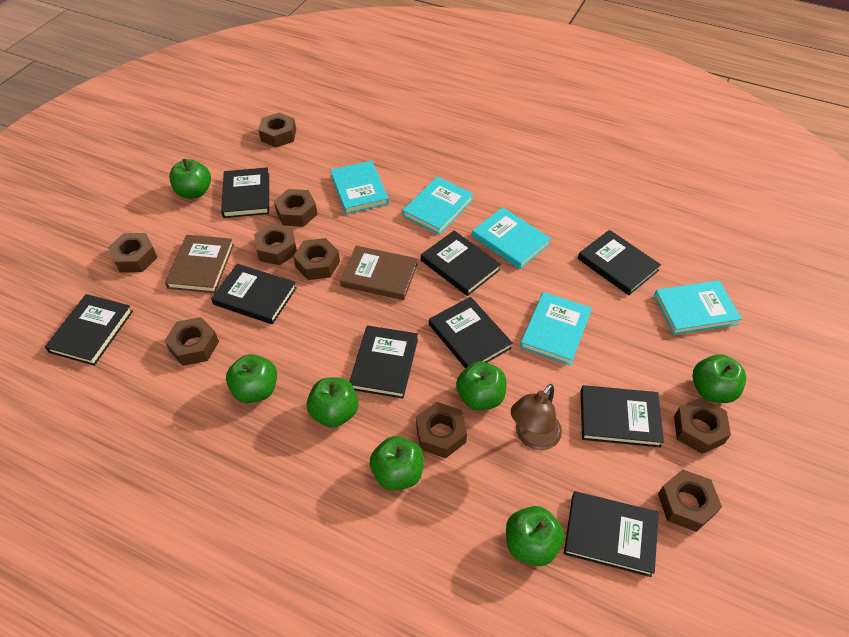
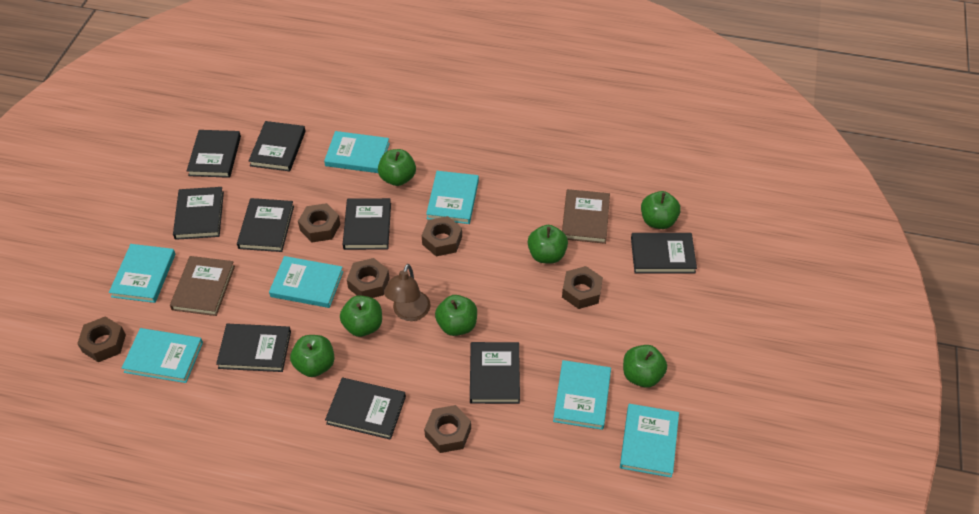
brown nut: 9 -> 6
turquoise book: 5 -> 7

